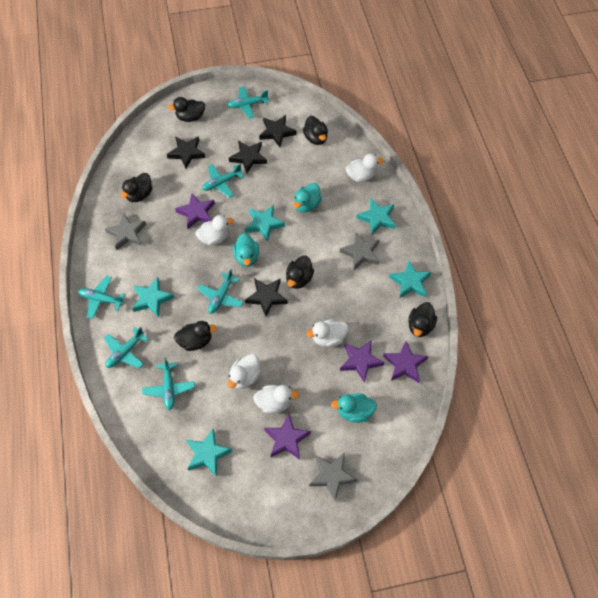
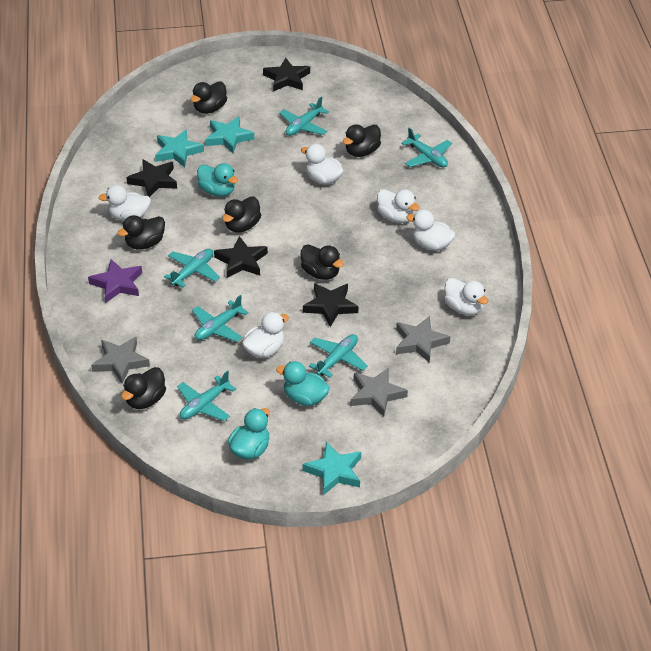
purple star: 4 -> 1
turquoise star: 5 -> 3
white duck: 5 -> 6

